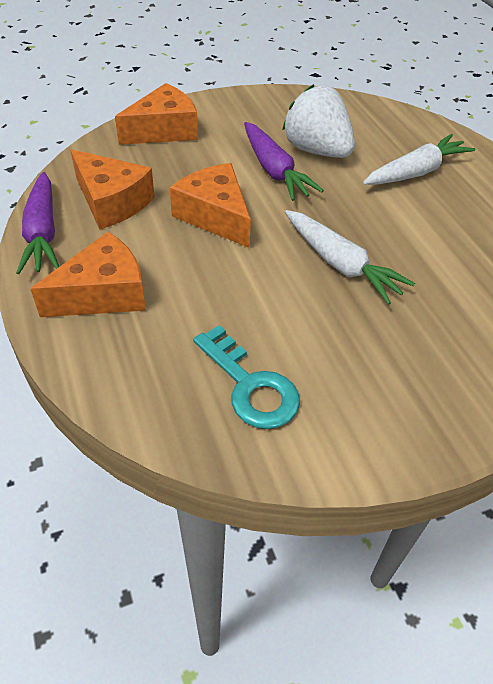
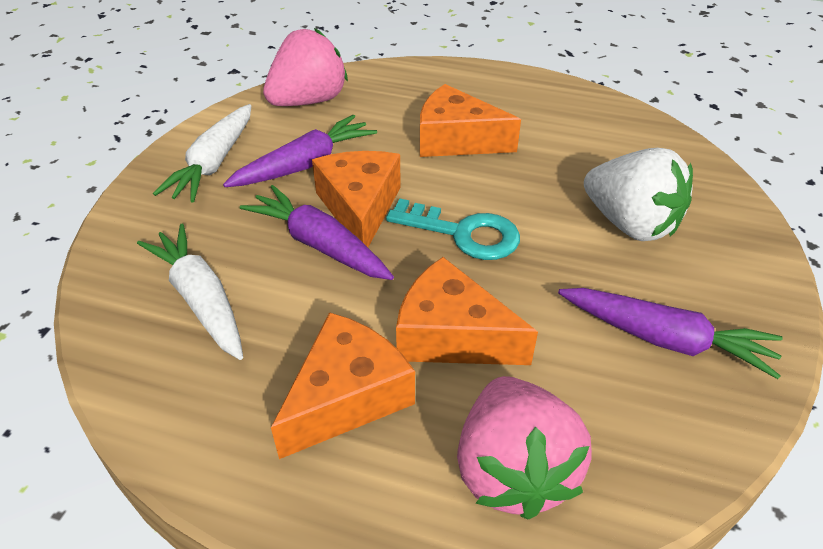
pink strawberry: 0 -> 2
purple carrot: 2 -> 3

